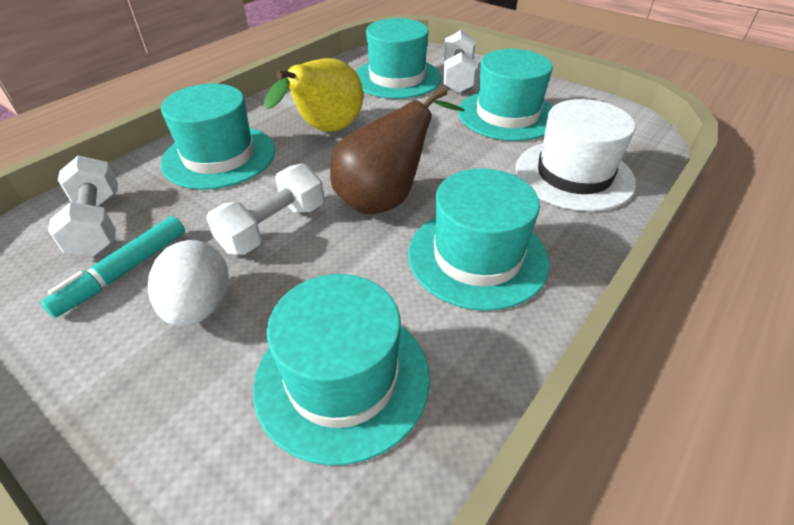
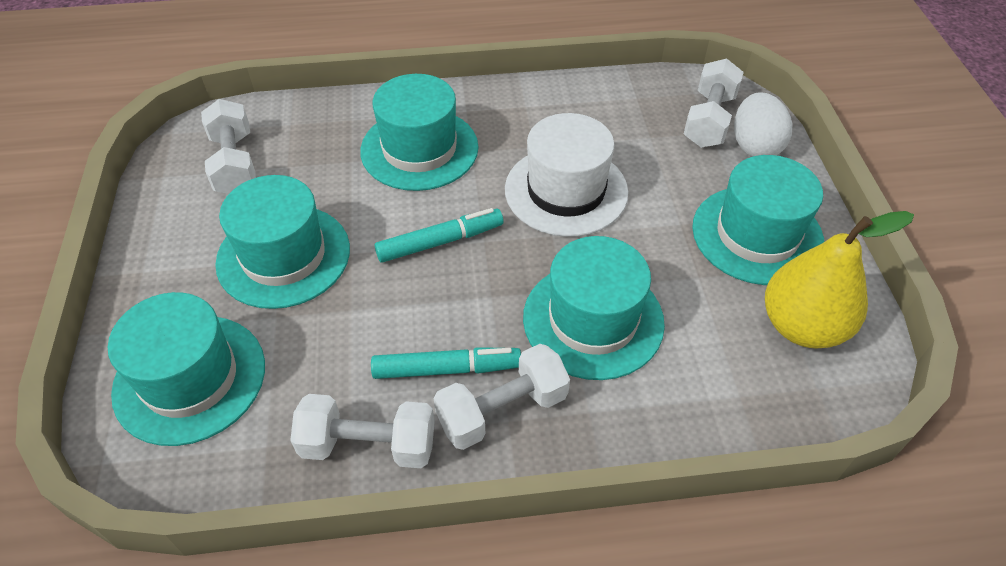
brown pear: 1 -> 0
turquoise marker: 1 -> 2
white dumbbell: 3 -> 4

